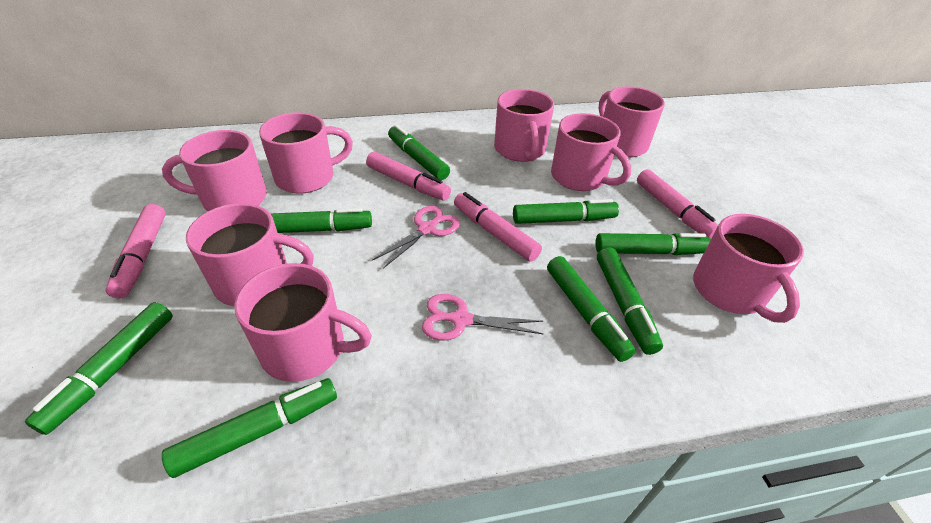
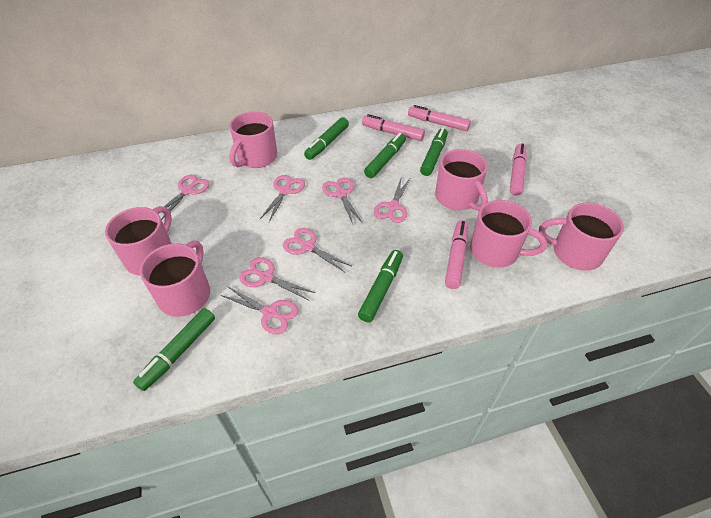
green marker: 8 -> 5
pink mug: 8 -> 6
pink scissors: 2 -> 7

